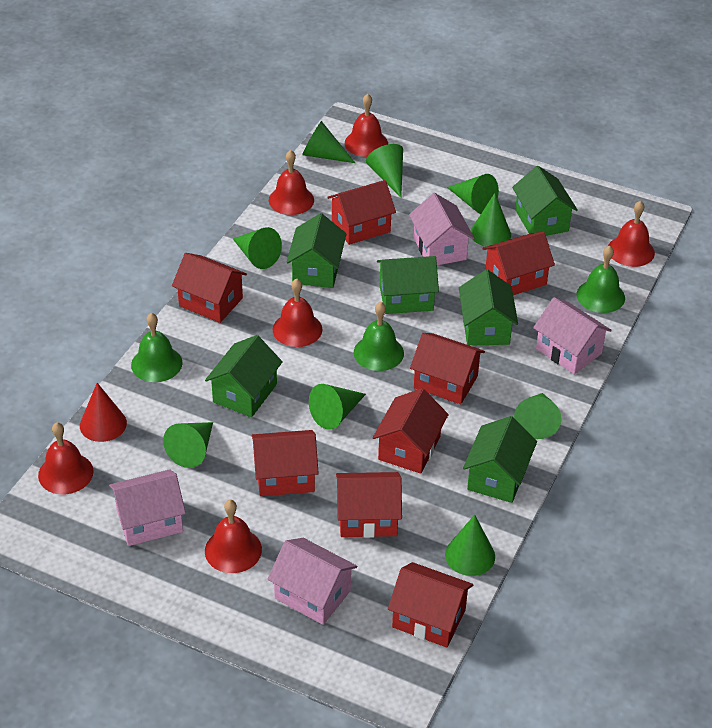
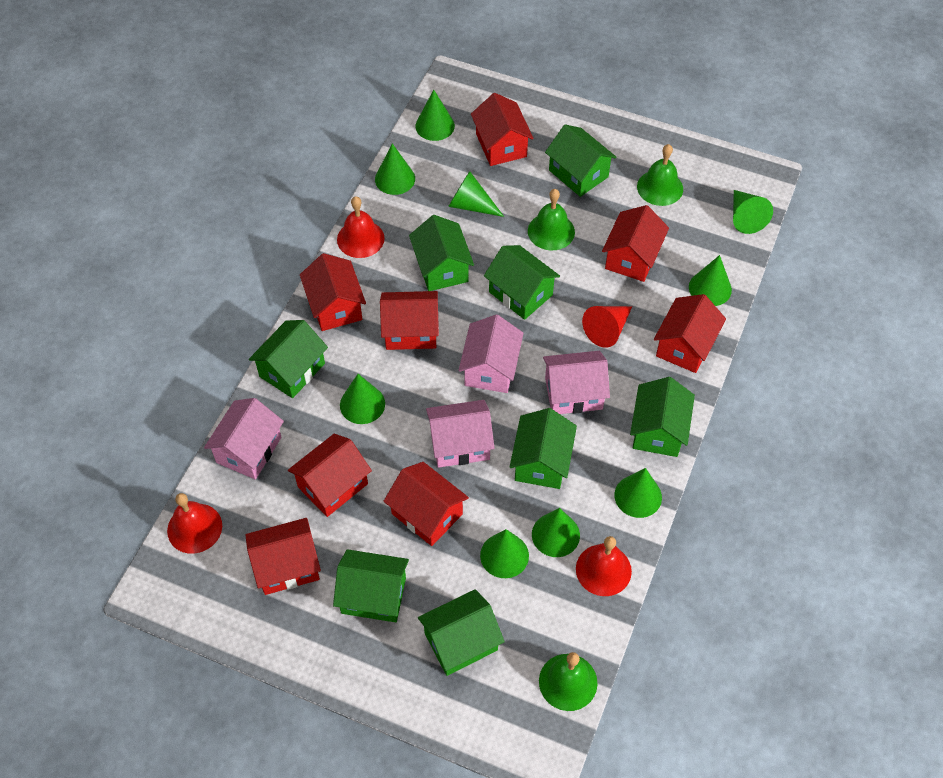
green house: 6 -> 8
red bell: 6 -> 3

